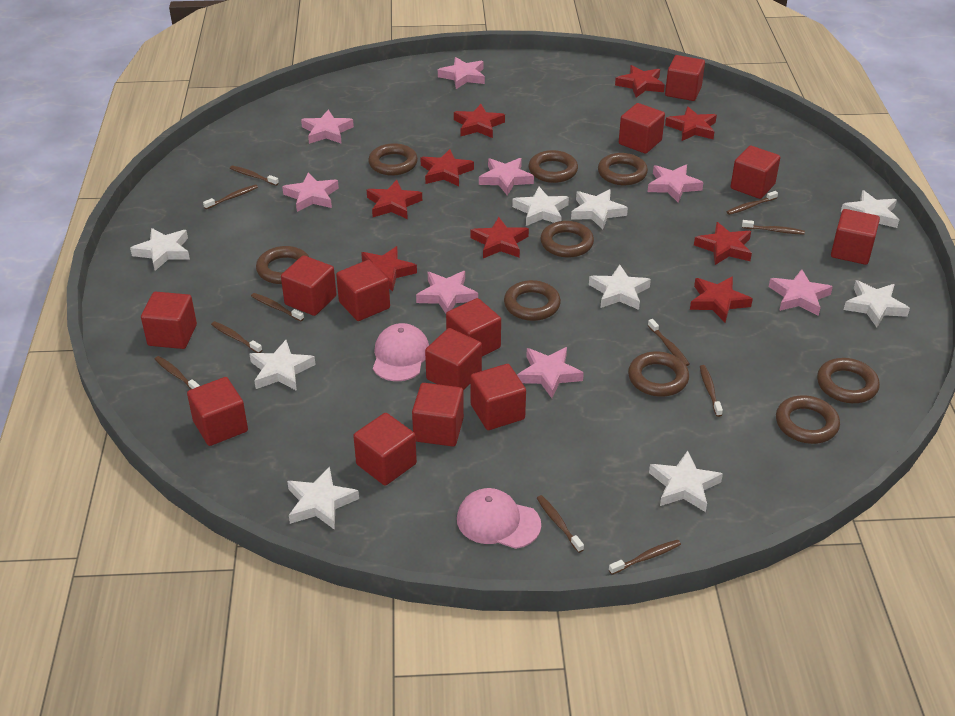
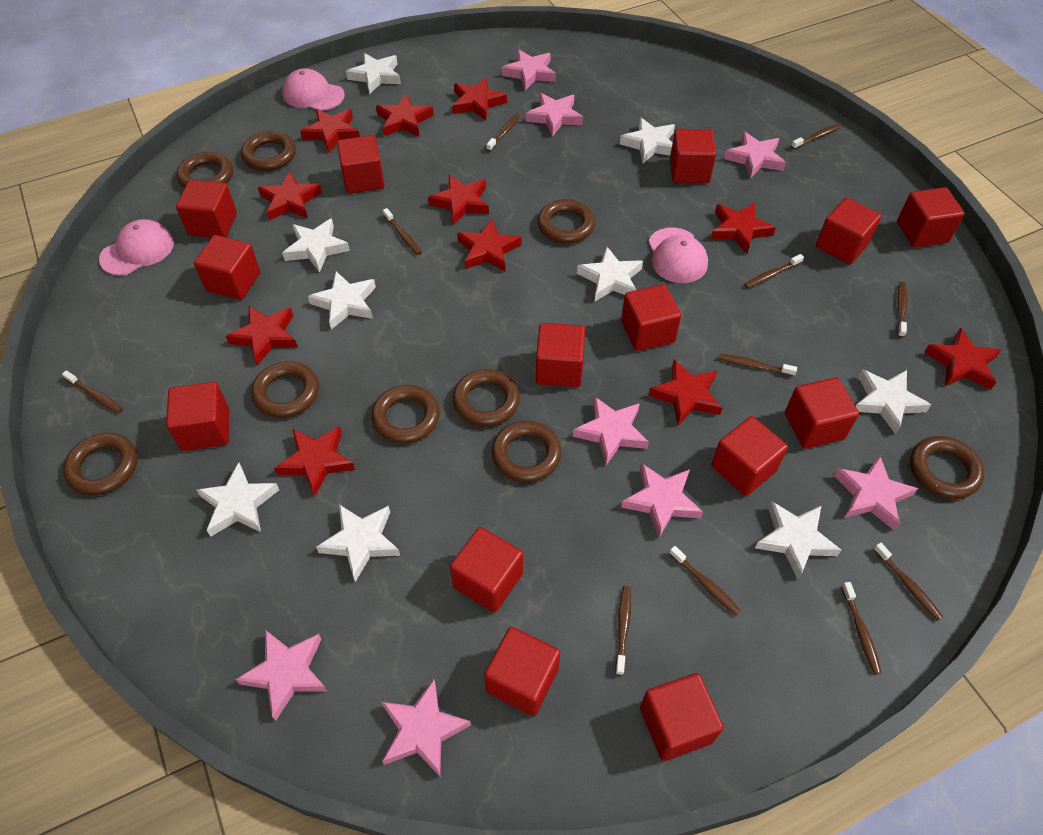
pink cap: 2 -> 3
red cube: 13 -> 14
red star: 9 -> 11

